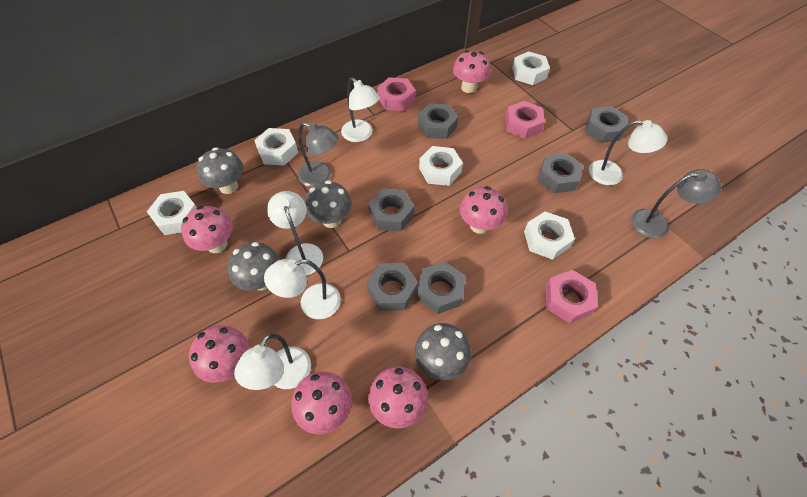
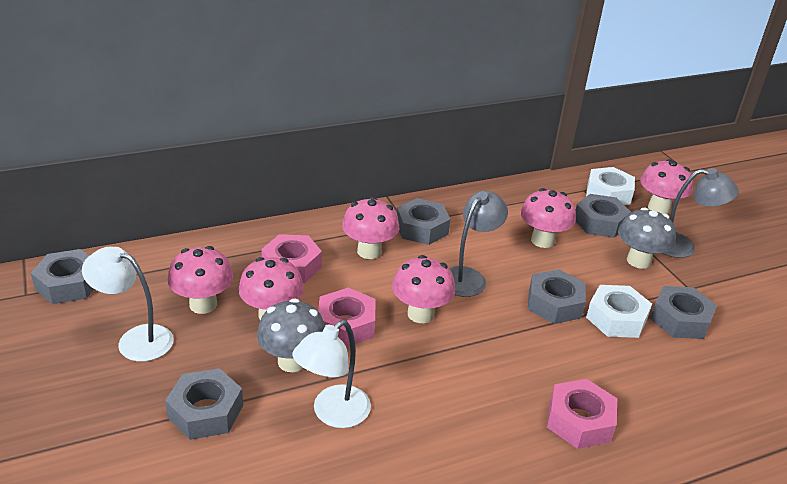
grey mushroom: 4 -> 2
white lamp: 5 -> 2
white nut: 5 -> 2

